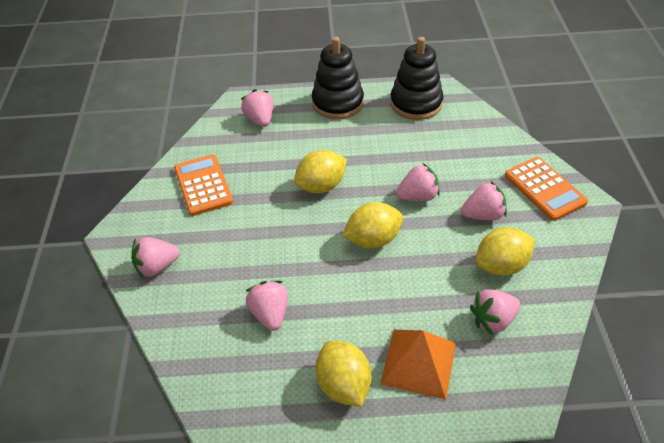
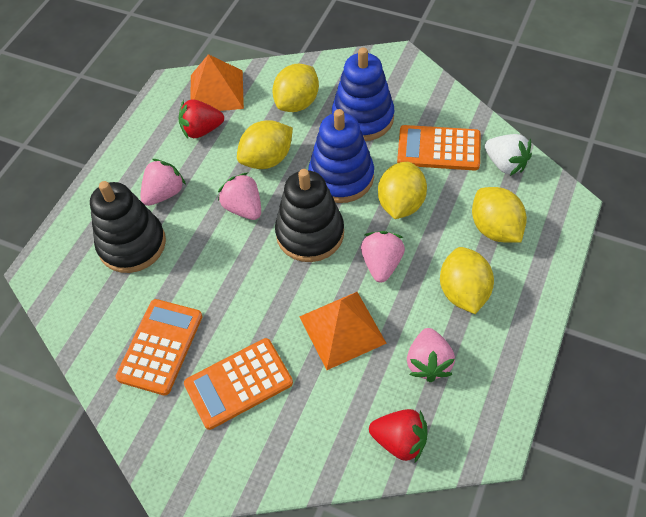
blue stacking toy: 0 -> 2
orange calculator: 2 -> 3
orange pyramid: 1 -> 2
pink strawberry: 6 -> 4
red strawberry: 0 -> 2
white strawberry: 0 -> 1
yellow lemon: 4 -> 5

